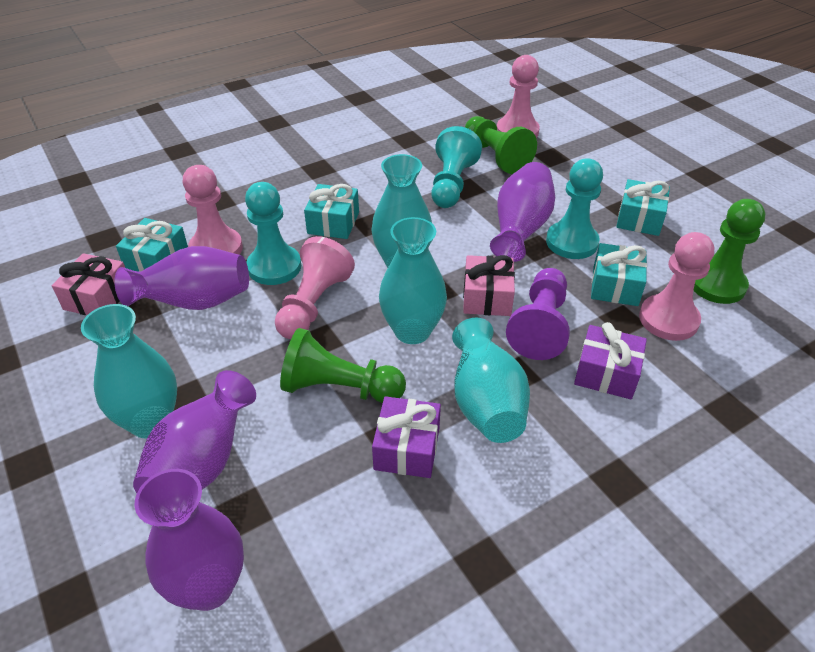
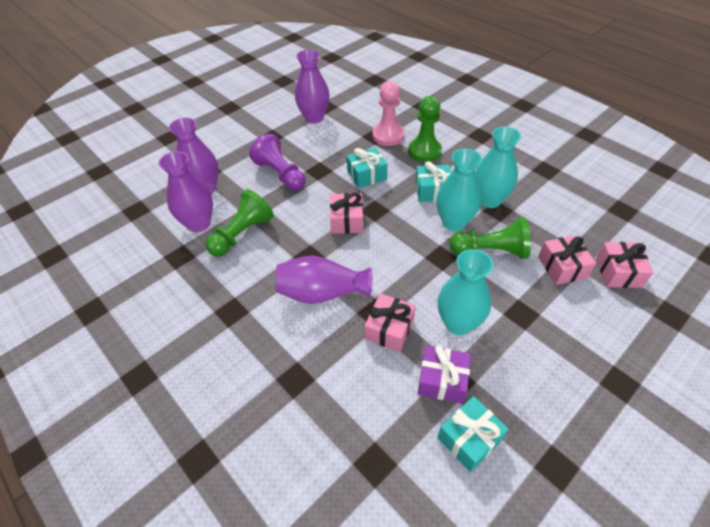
pink gift: 2 -> 4
pink pawn: 4 -> 1
purple gift: 2 -> 1
turquoise gift: 4 -> 3
turquoise pawn: 3 -> 0
turquoise vase: 4 -> 3

